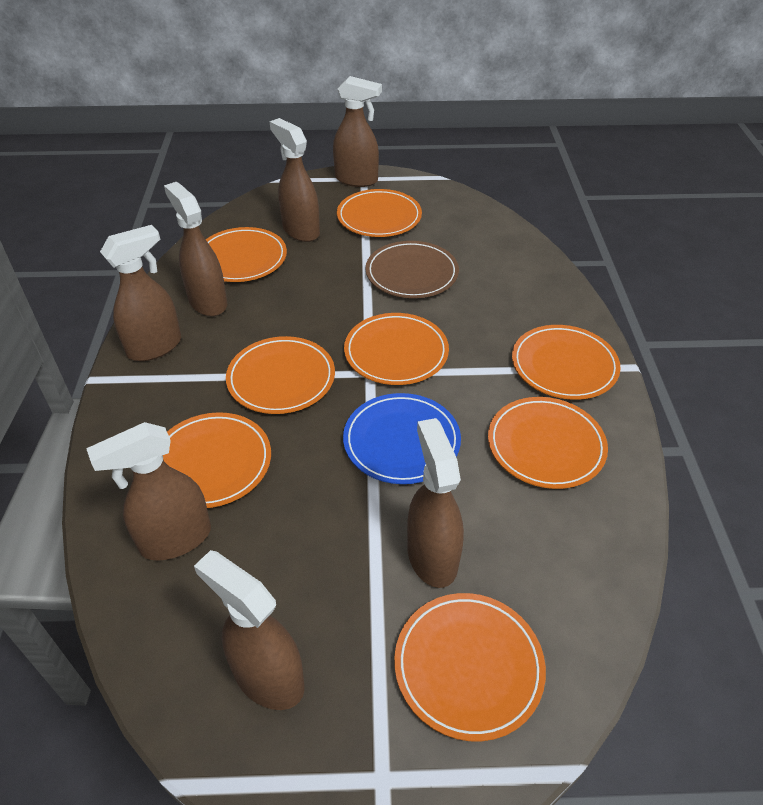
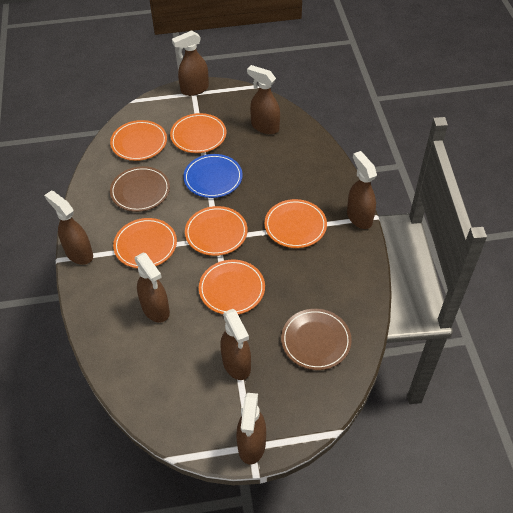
brown plate: 1 -> 2
orange plate: 8 -> 6

